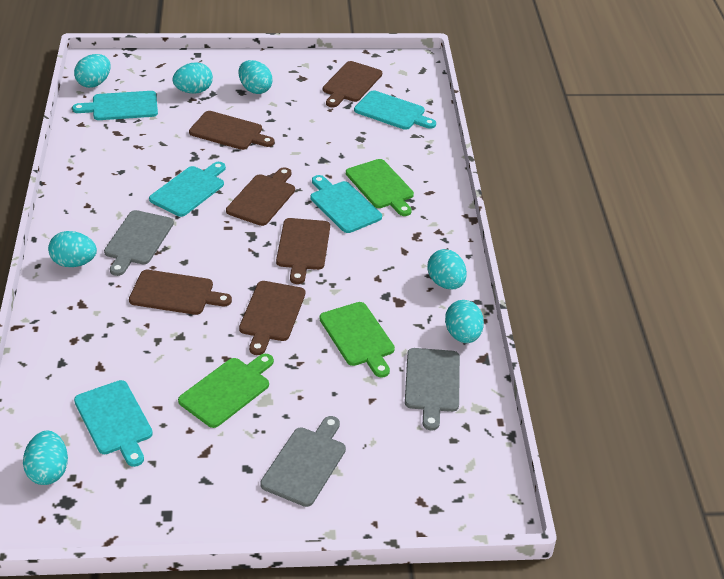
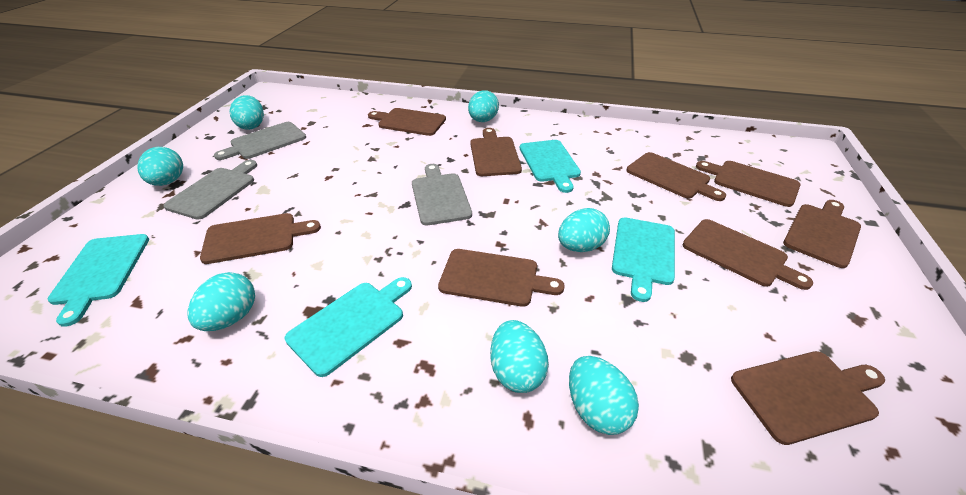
brown cutting board: 6 -> 9
green cutting board: 3 -> 0
turquoise cutting board: 5 -> 4

